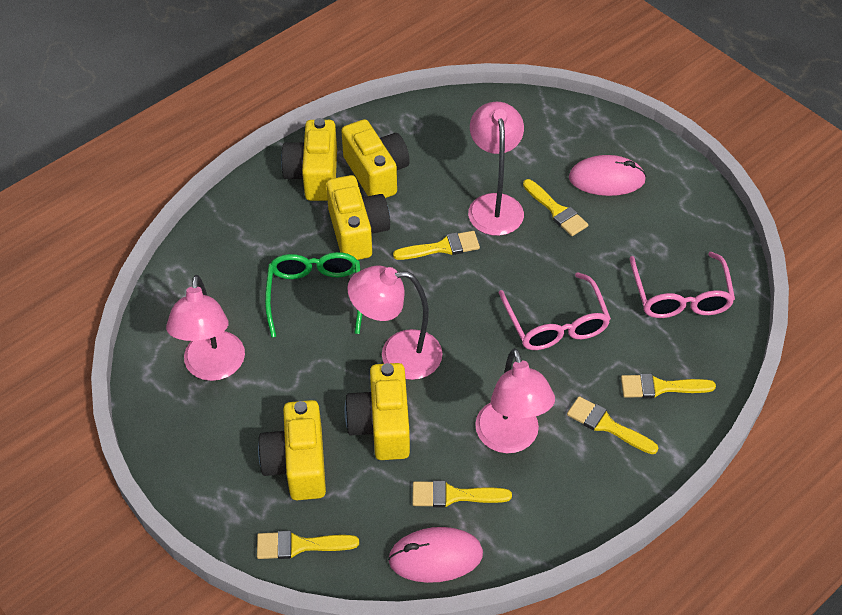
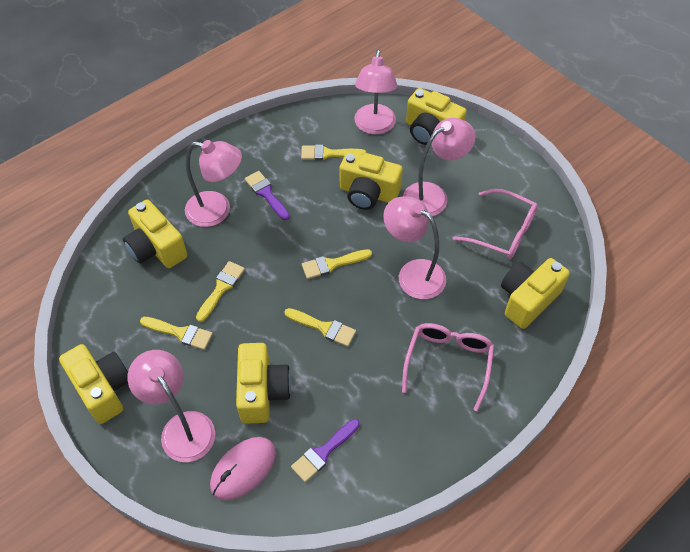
green glasses: 1 -> 0
pink lamp: 4 -> 5
pink mouse: 2 -> 1
purple brush: 0 -> 2
yellow brush: 6 -> 5
yellow camera: 5 -> 6

